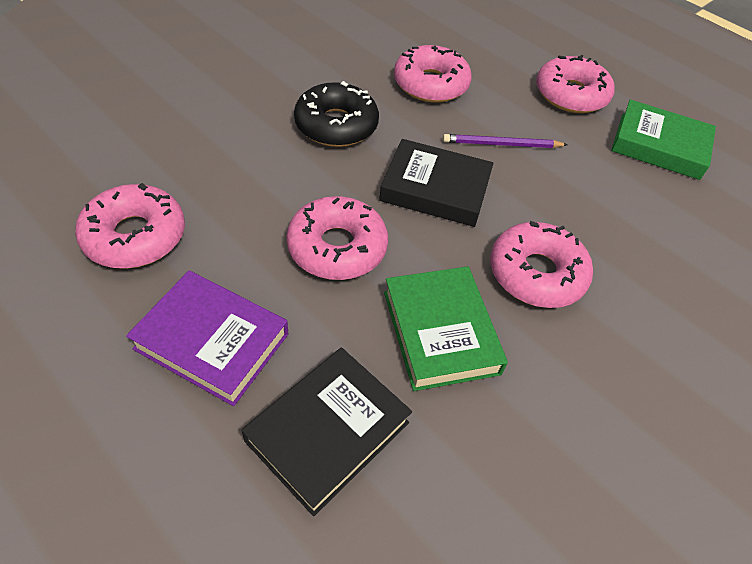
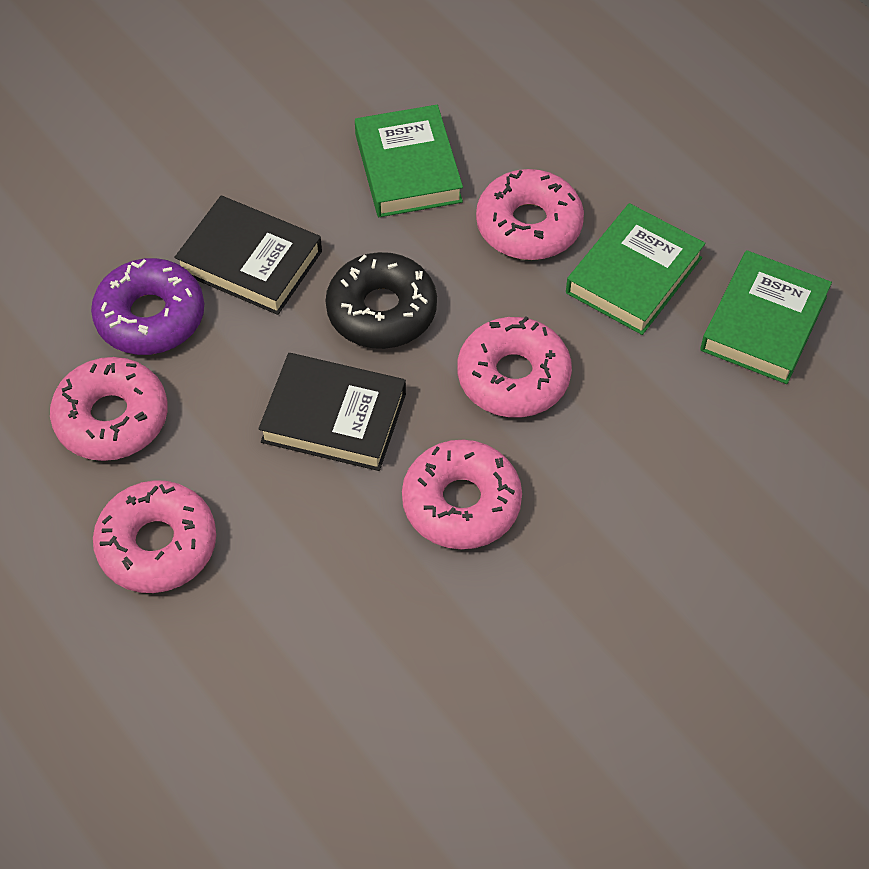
green book: 2 -> 3
purple book: 1 -> 0
purple donut: 0 -> 1
purple pencil: 1 -> 0

